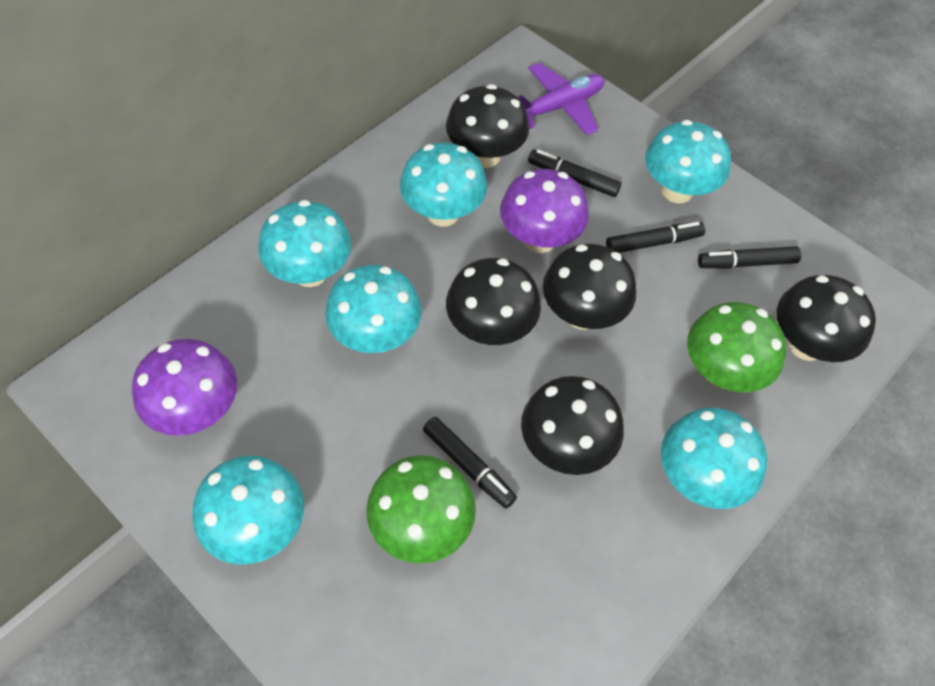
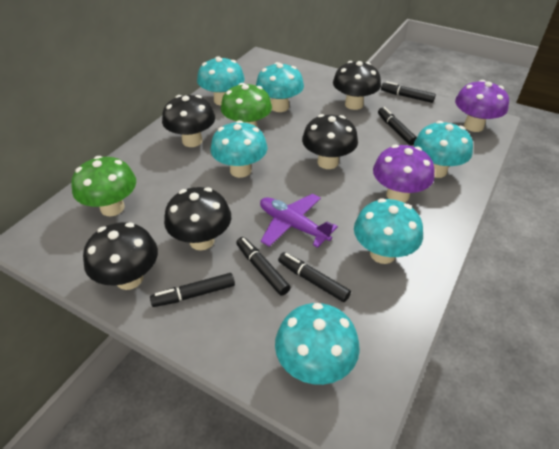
black marker: 4 -> 5

